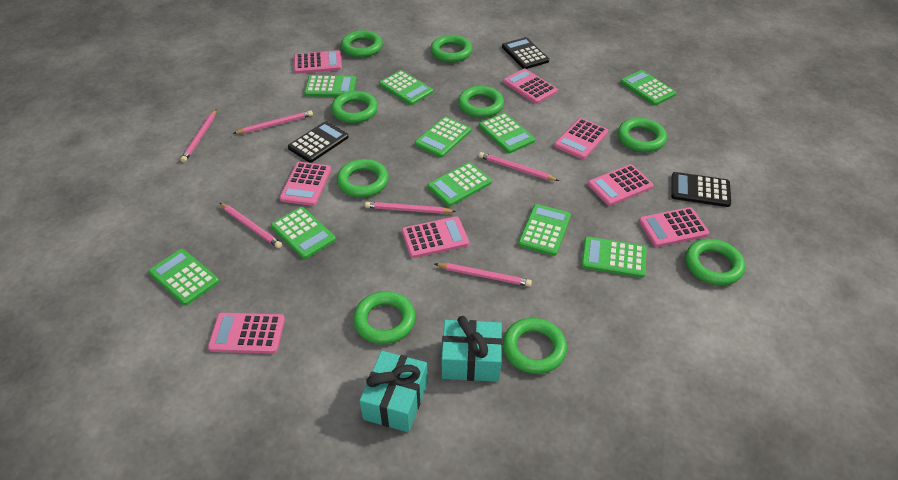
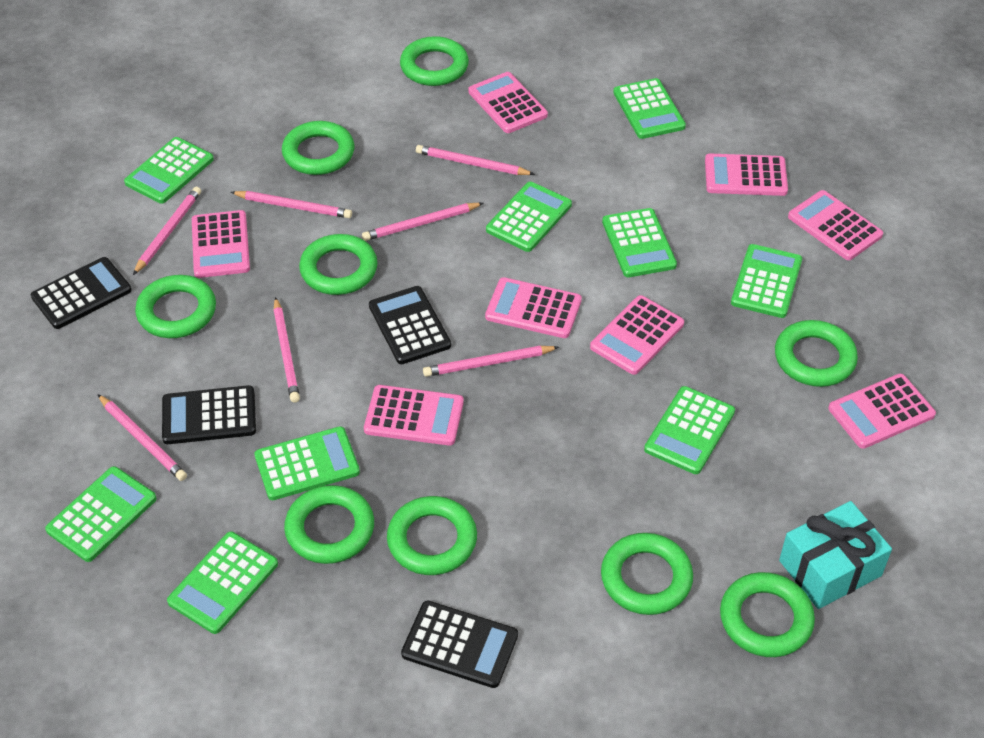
black calculator: 3 -> 4
green calculator: 10 -> 9
pink pencil: 6 -> 7
turquoise gift: 2 -> 1

